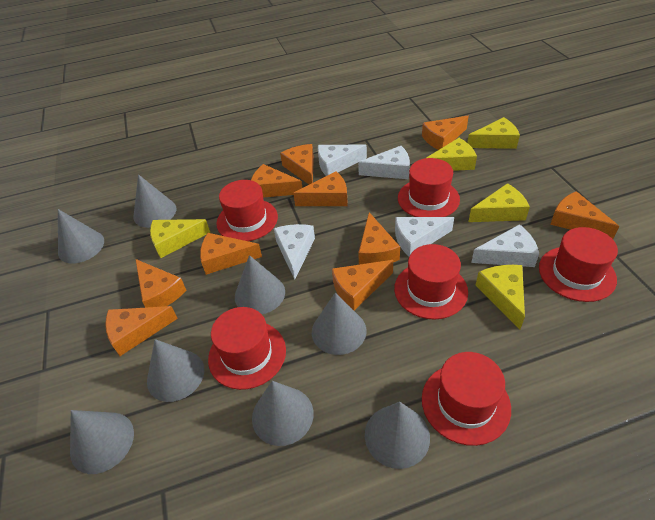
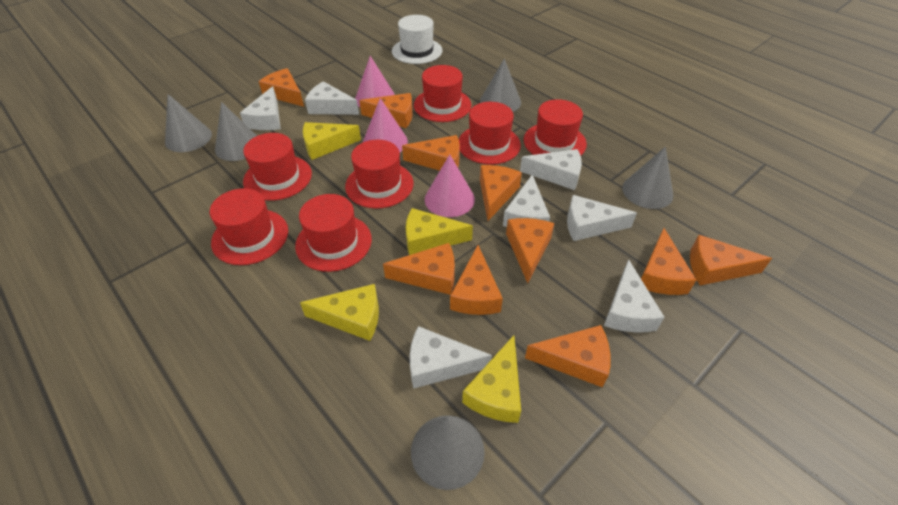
grey cone: 8 -> 5
pink cone: 0 -> 3
red hat: 6 -> 7
white cheese: 5 -> 7
white hat: 0 -> 1
yellow cheese: 5 -> 4

